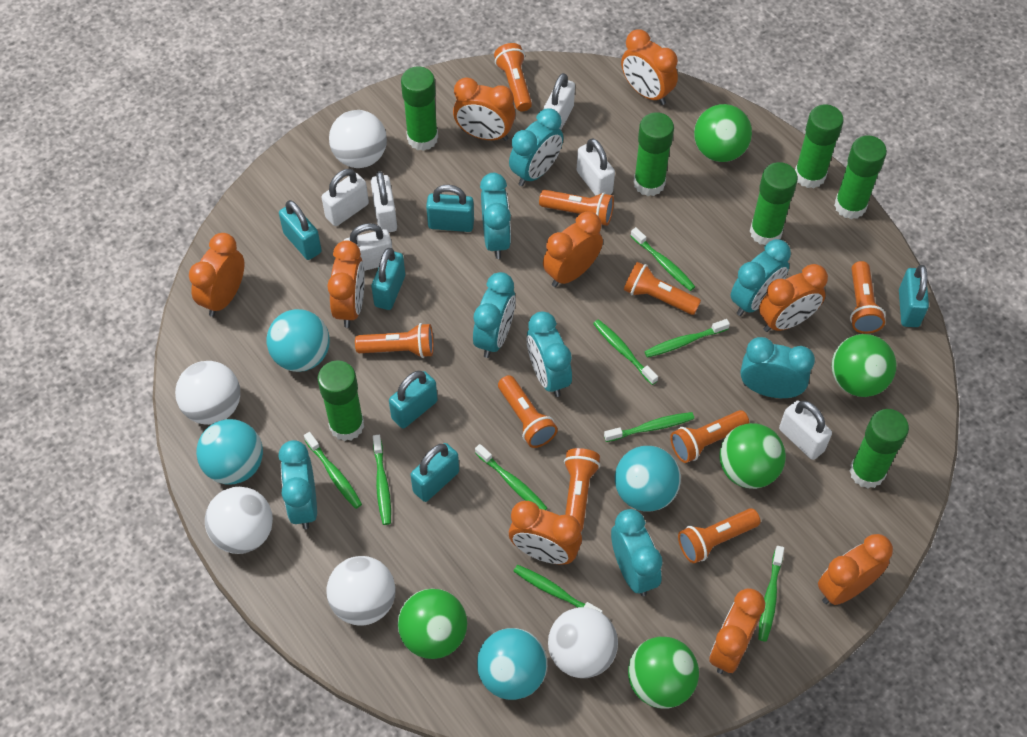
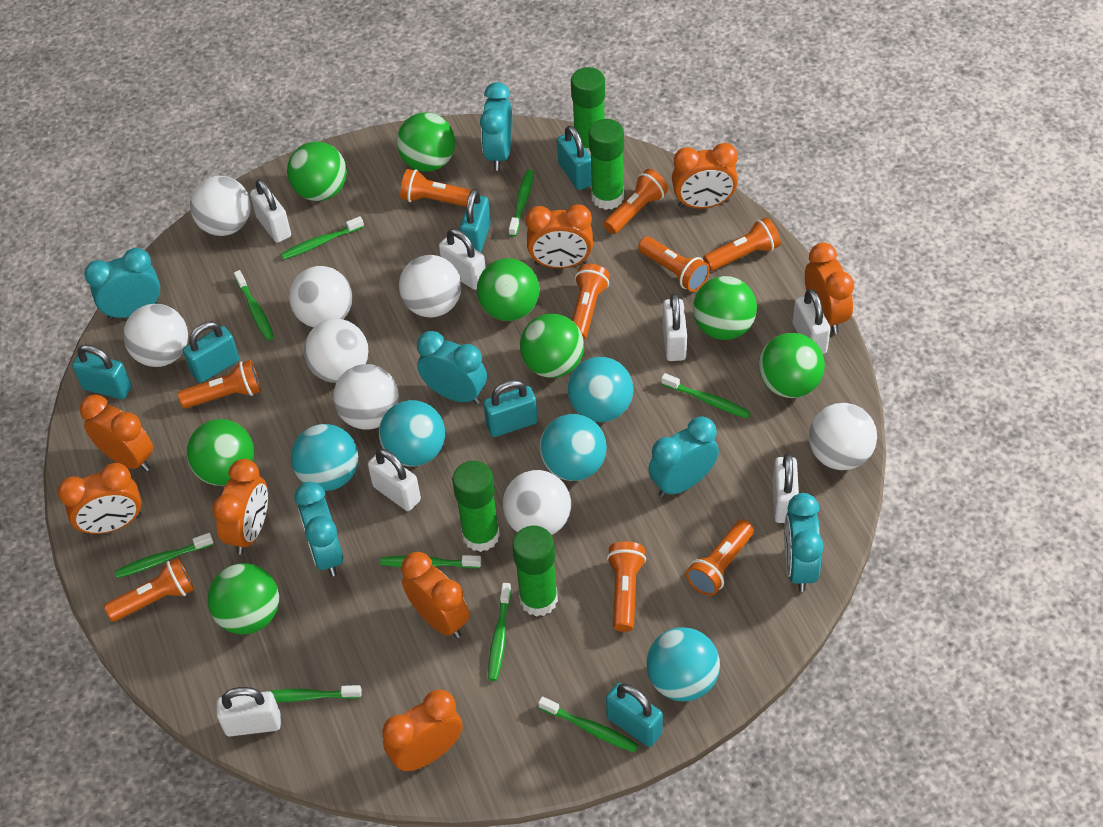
green ball: 5 -> 8
green glue stick: 7 -> 4
orange clock: 9 -> 8
turquoise ball: 4 -> 5
turquoise clock: 8 -> 6
white ball: 5 -> 8
white padlock: 6 -> 7

